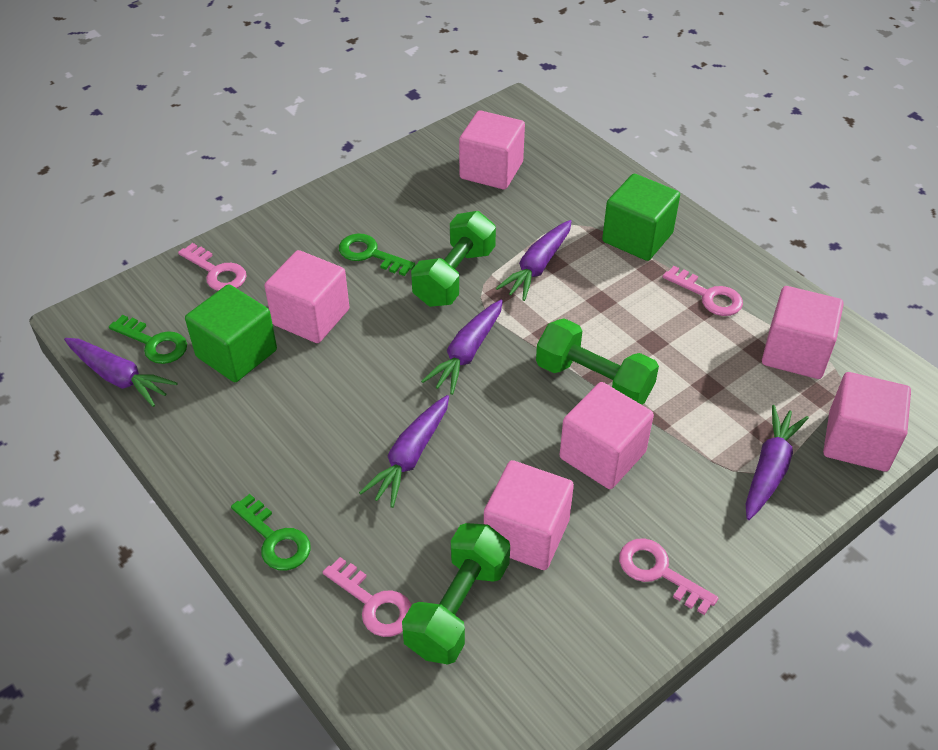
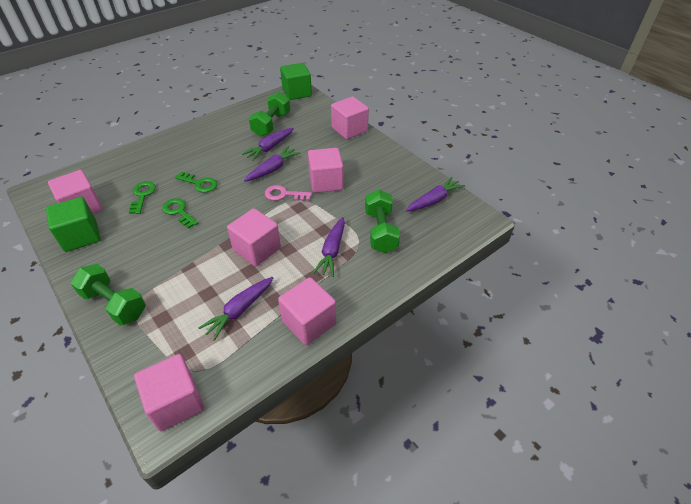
pink key: 4 -> 1

